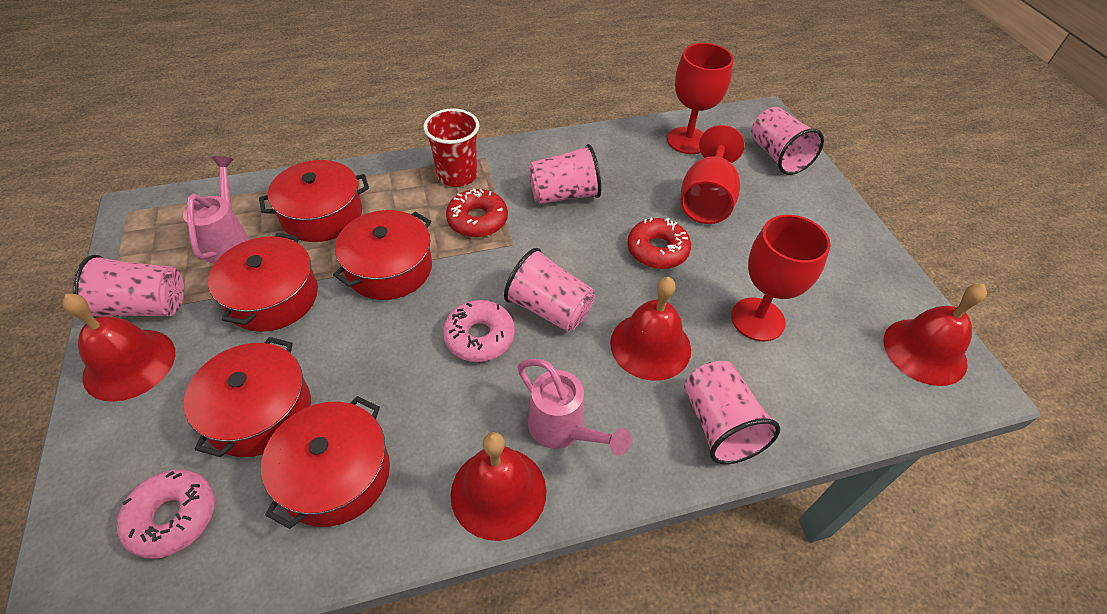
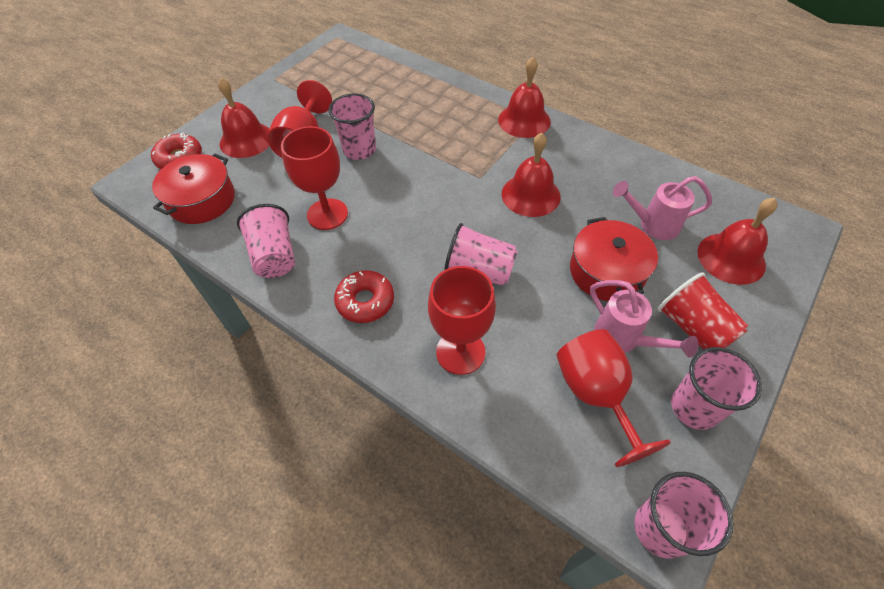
pink donut: 2 -> 0
red goblet: 3 -> 4
red pot: 5 -> 2

